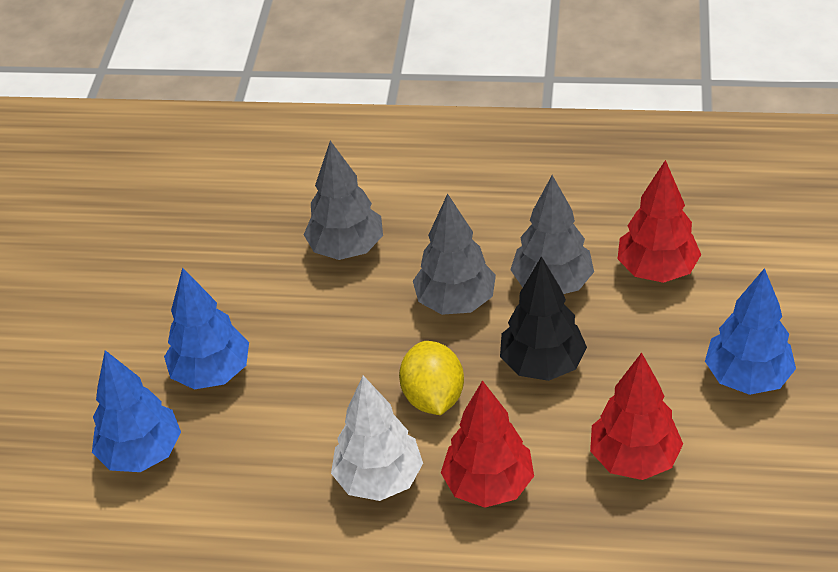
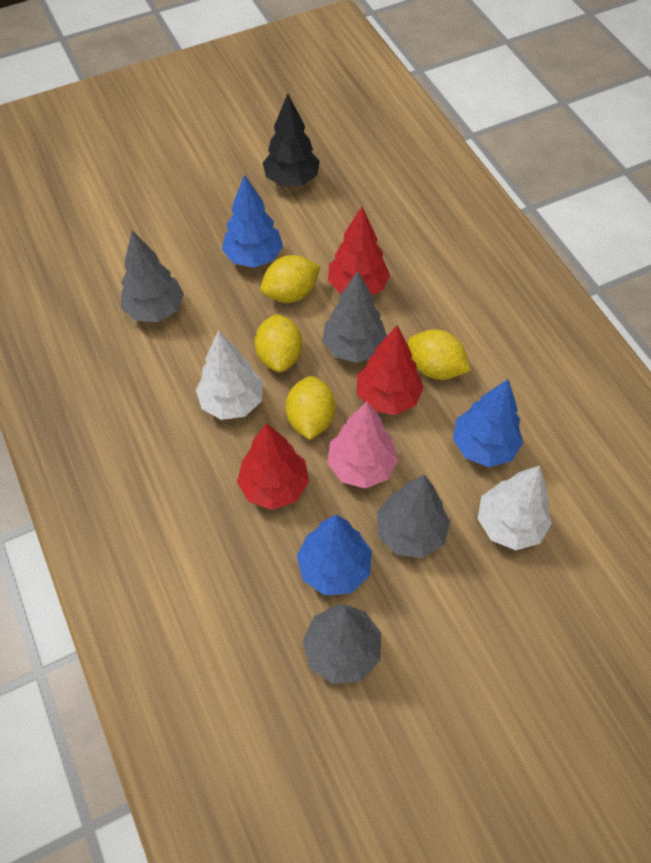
grey tree: 3 -> 4
pink tree: 0 -> 1
white tree: 1 -> 2
yellow lemon: 1 -> 4

